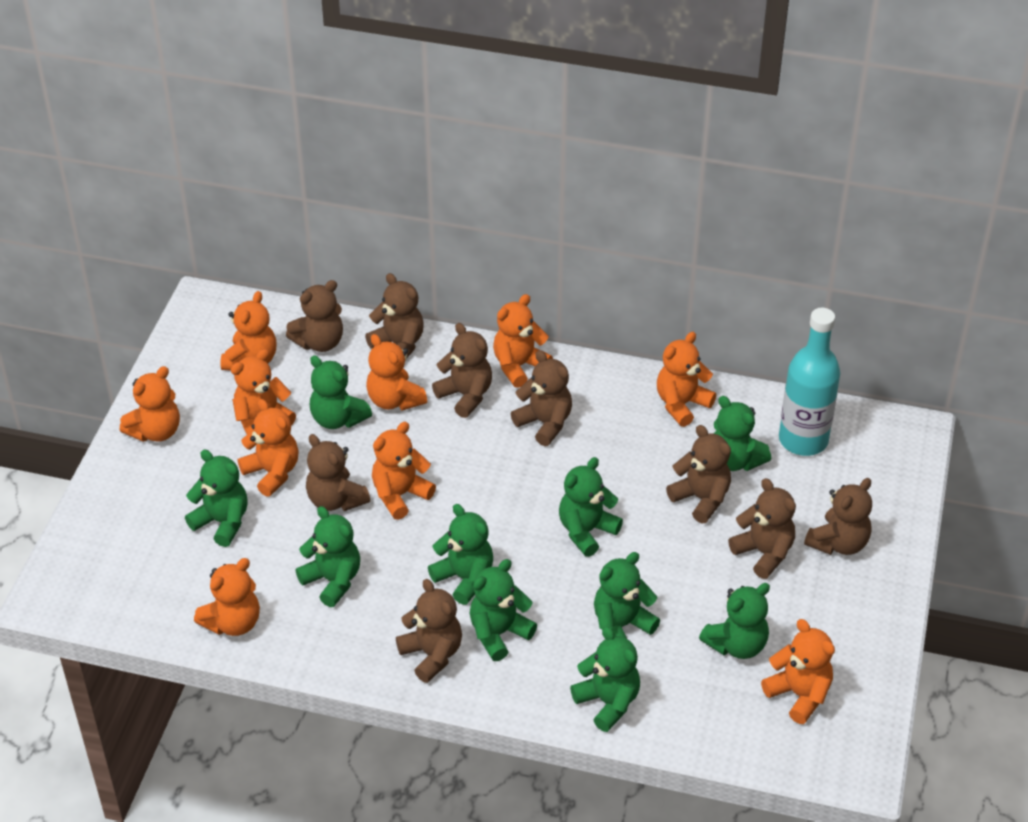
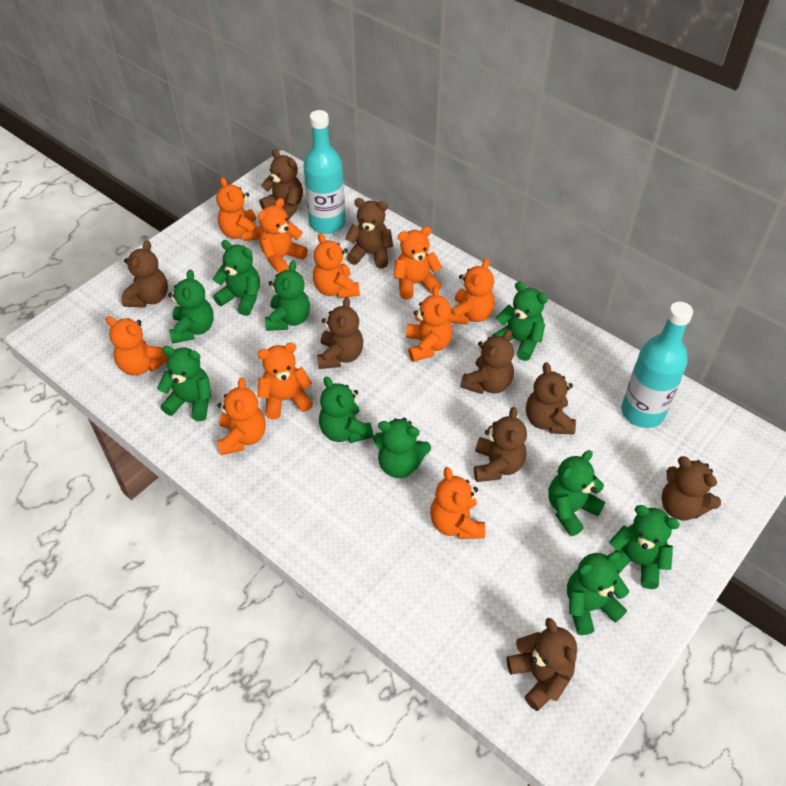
turquoise bottle: 1 -> 2

